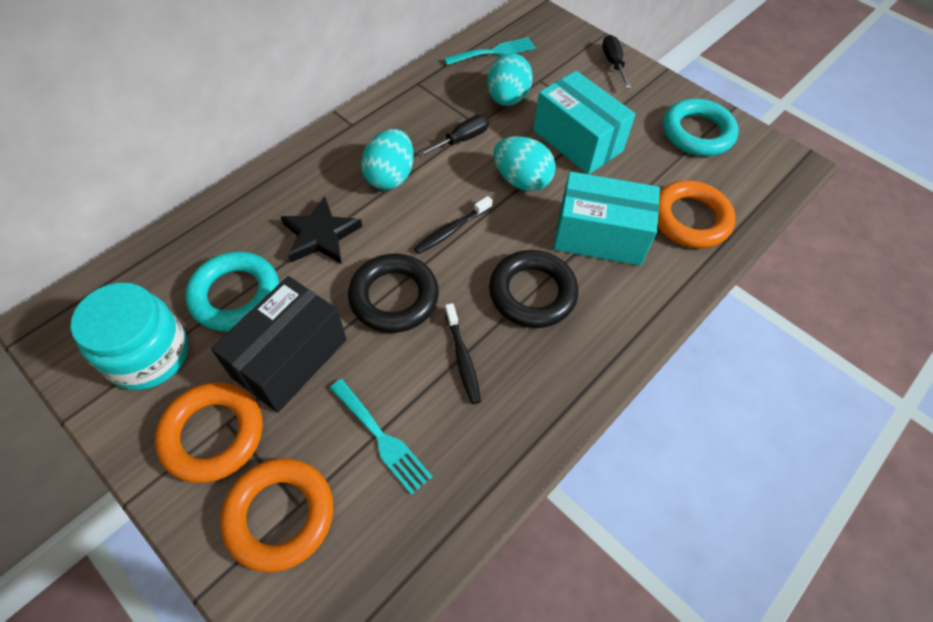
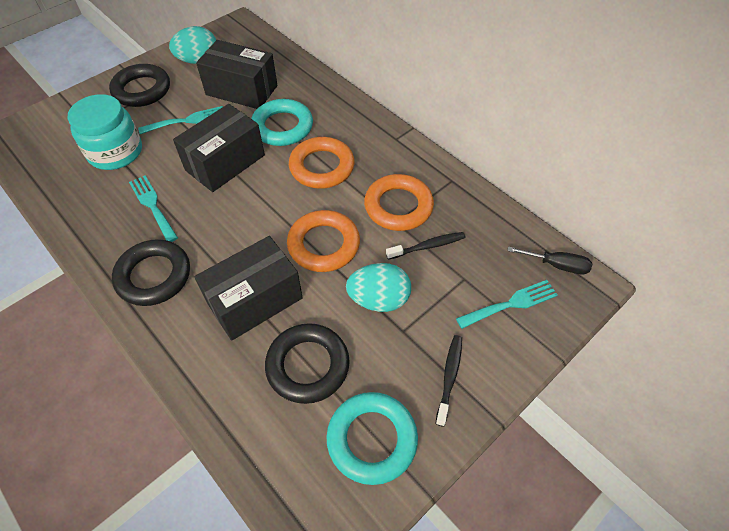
black box: 1 -> 3
black ring: 2 -> 3
black screwdriver: 2 -> 1
black star: 1 -> 0
turquoise box: 2 -> 0
turquoise egg: 3 -> 2
turquoise fork: 2 -> 3

